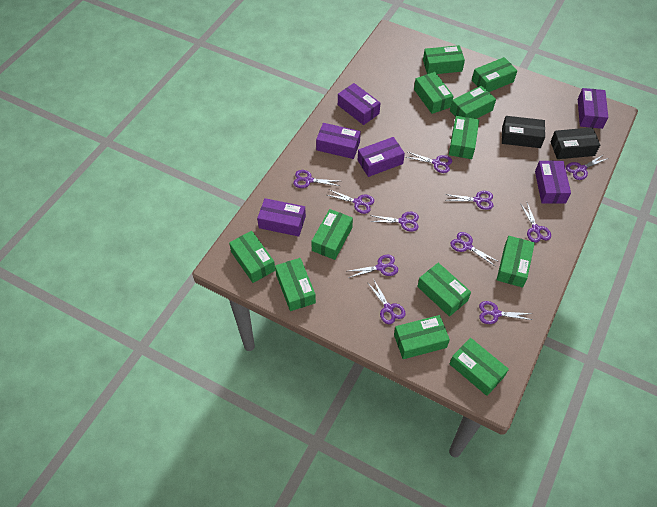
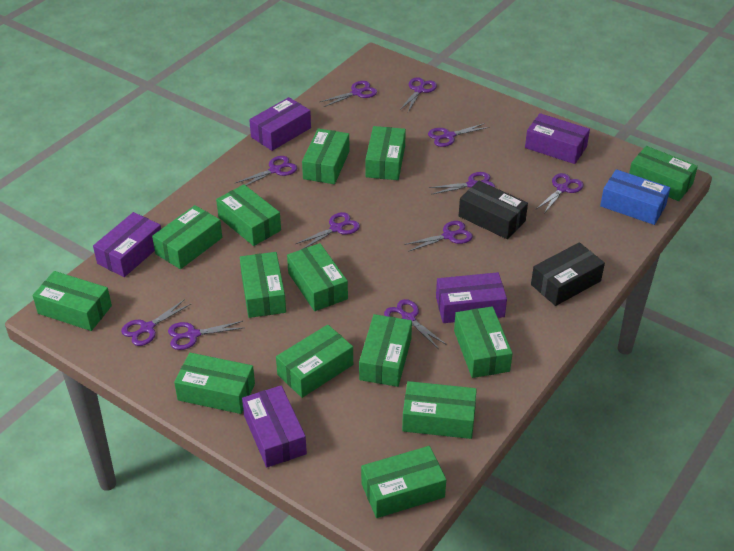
blue box: 0 -> 1
green box: 12 -> 14
purple box: 6 -> 5

